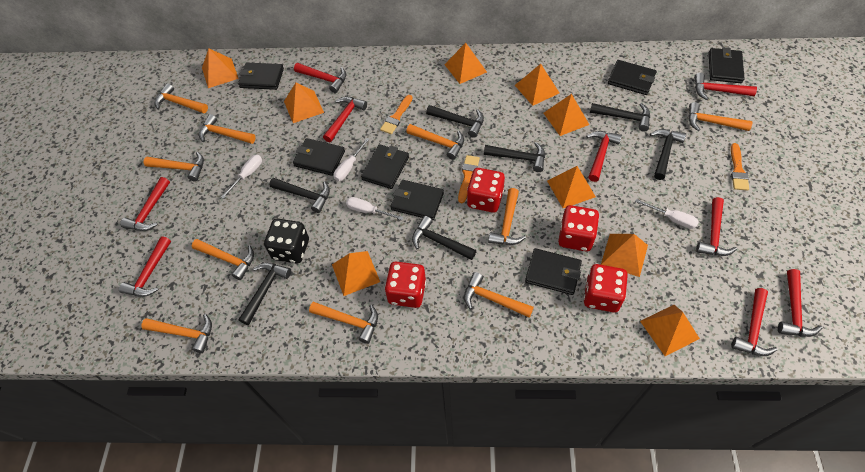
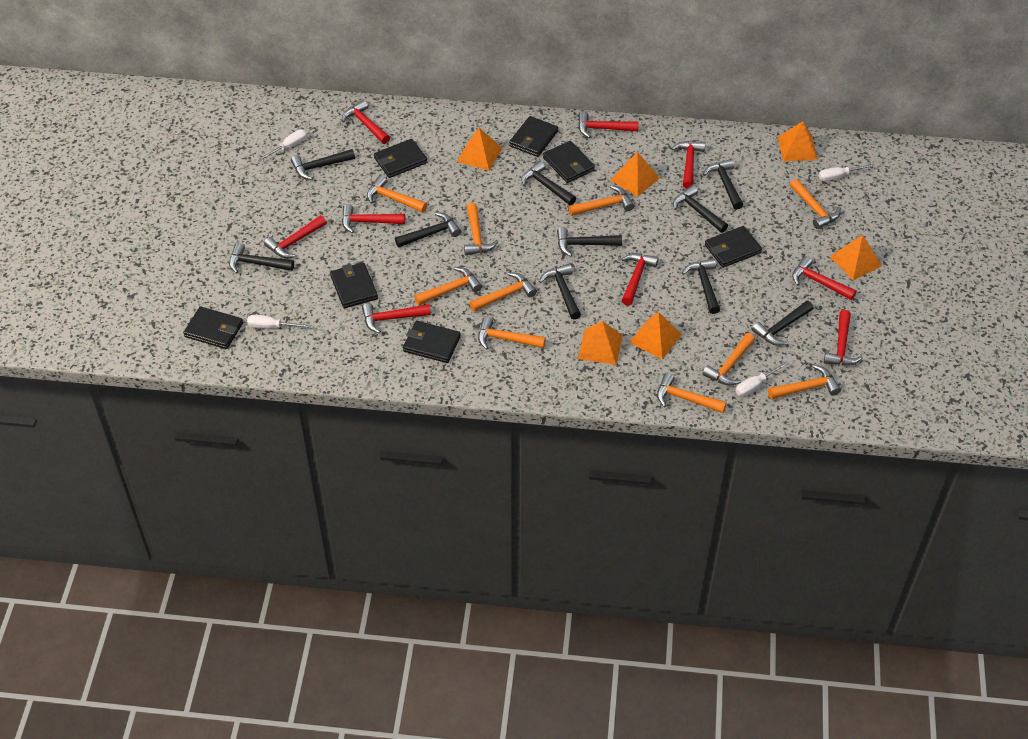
black dice: 1 -> 0
black hammer: 7 -> 10
orange brush: 3 -> 0
orange pyramid: 9 -> 6
red dice: 4 -> 0

